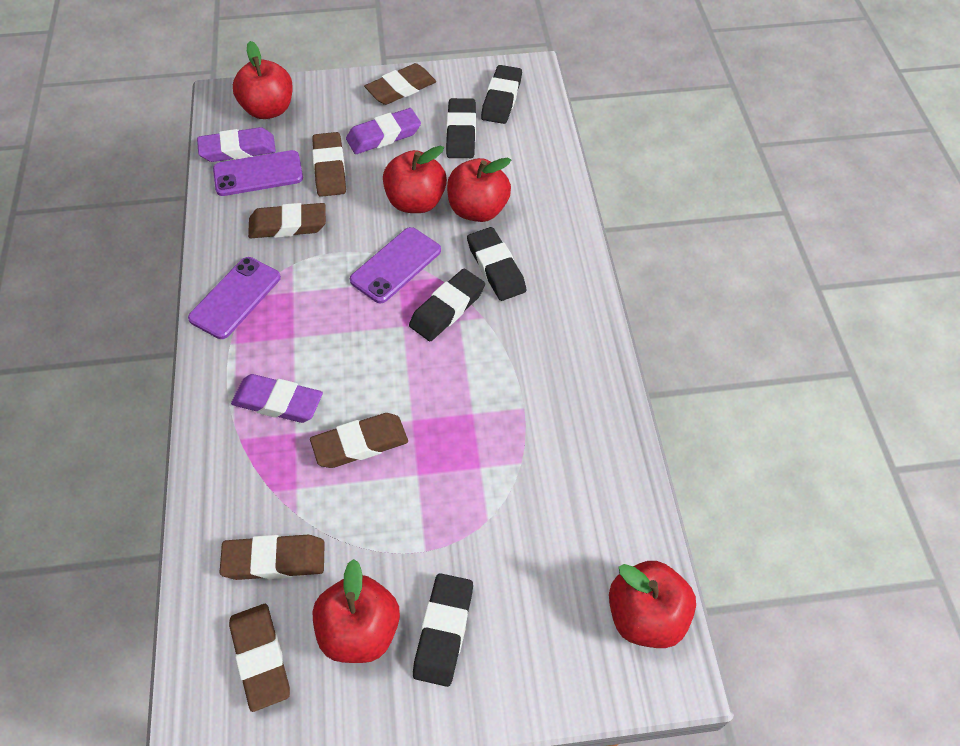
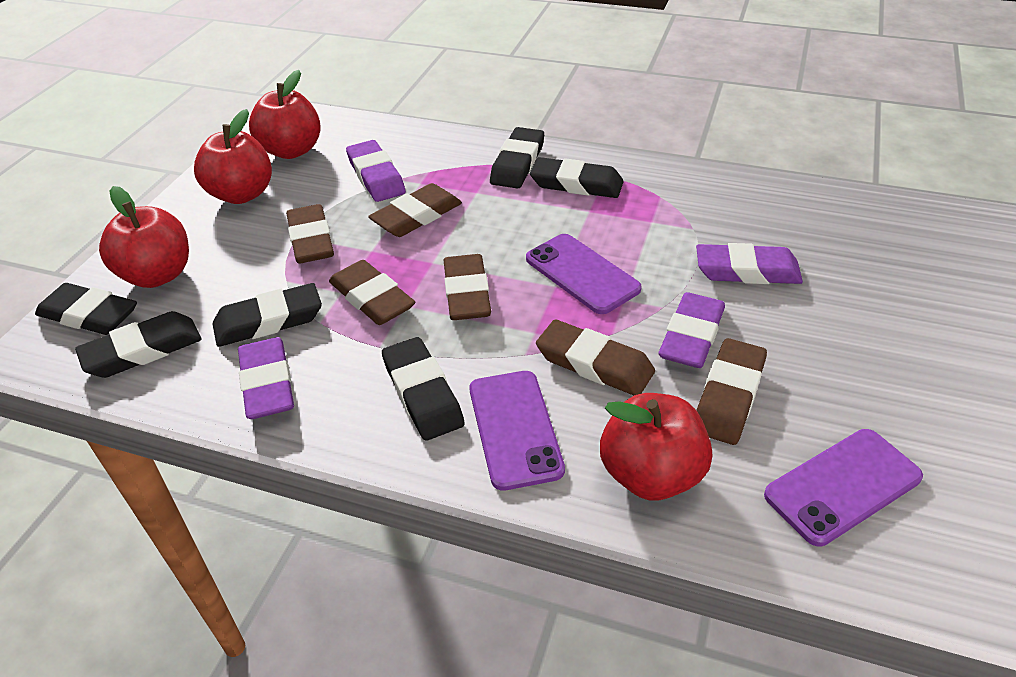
black eraser: 5 -> 6
purple eraser: 3 -> 4
red apple: 5 -> 4

